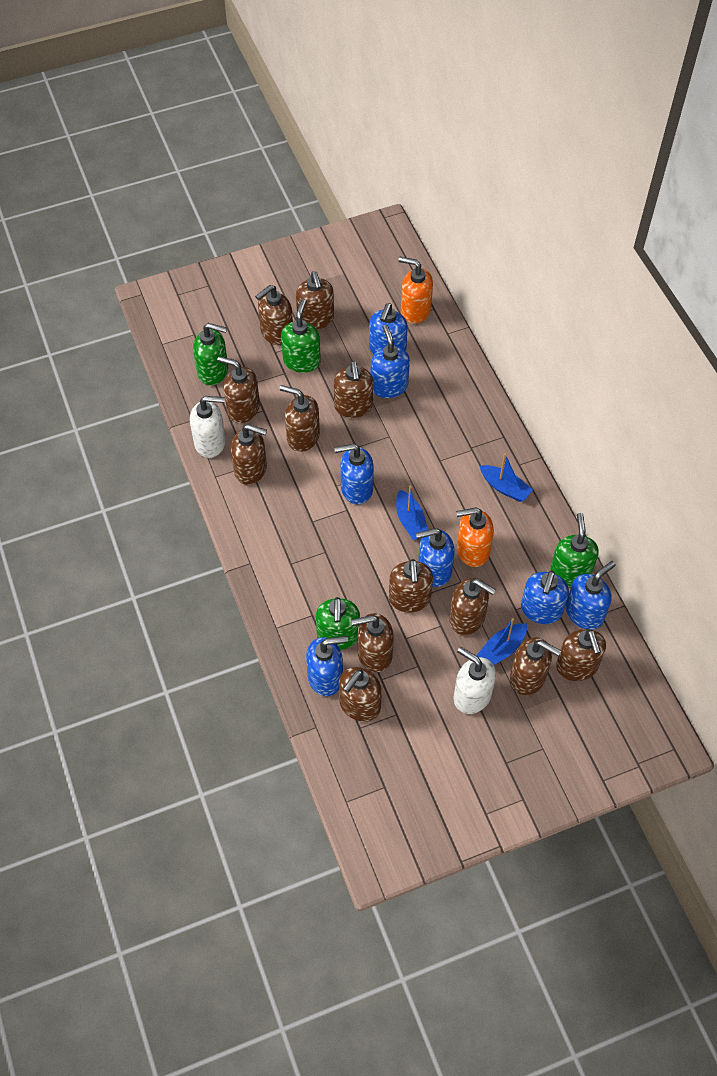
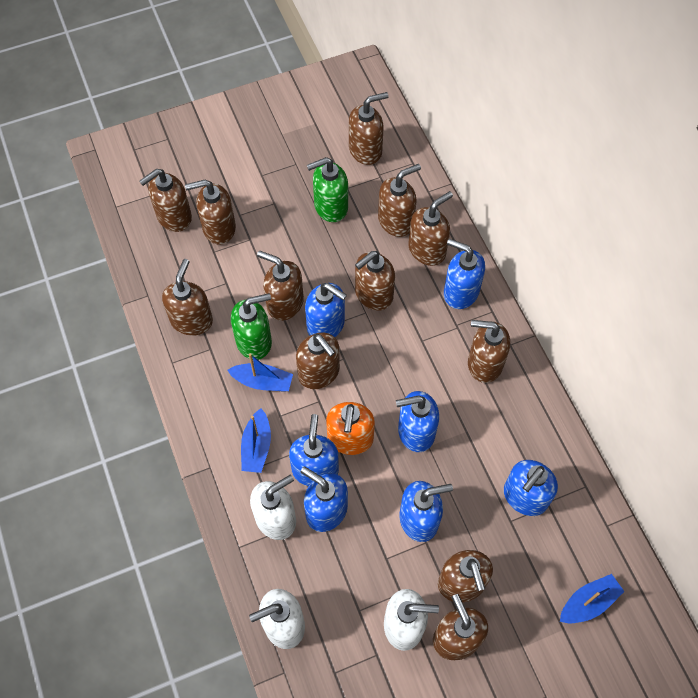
green soap dispenser: 4 -> 2
orange soap dispenser: 2 -> 1
white soap dispenser: 2 -> 3

